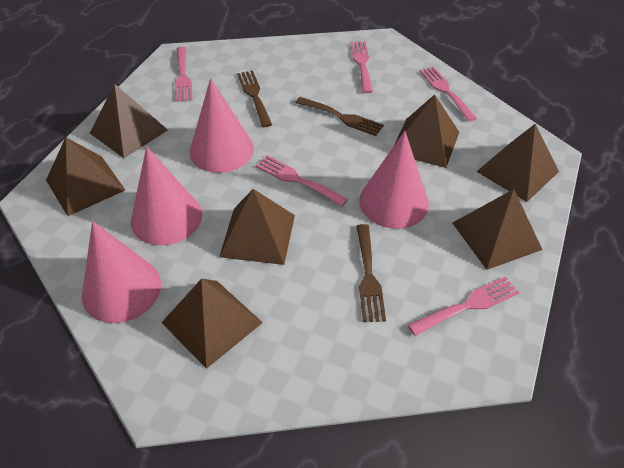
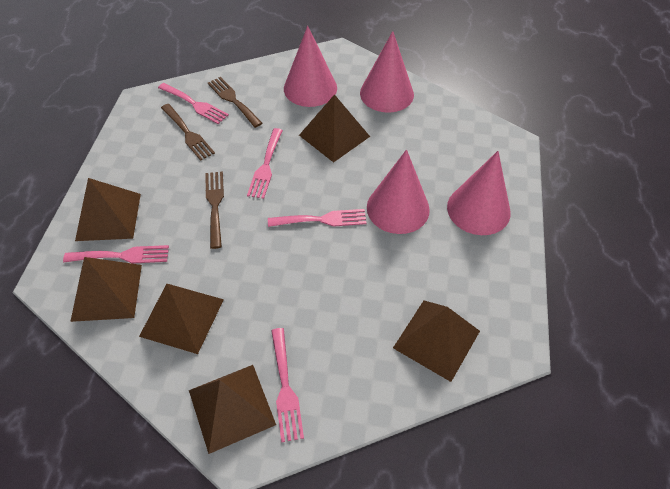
brown pyramid: 7 -> 6

